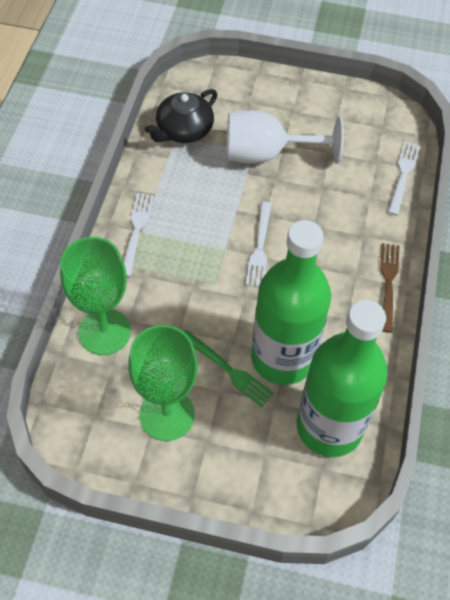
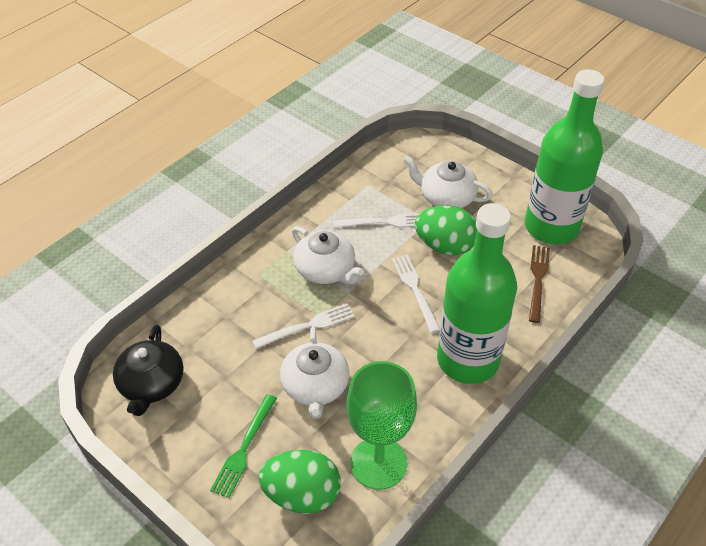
green egg: 0 -> 2
green goblet: 2 -> 1
white goblet: 1 -> 0
white teapot: 0 -> 3

